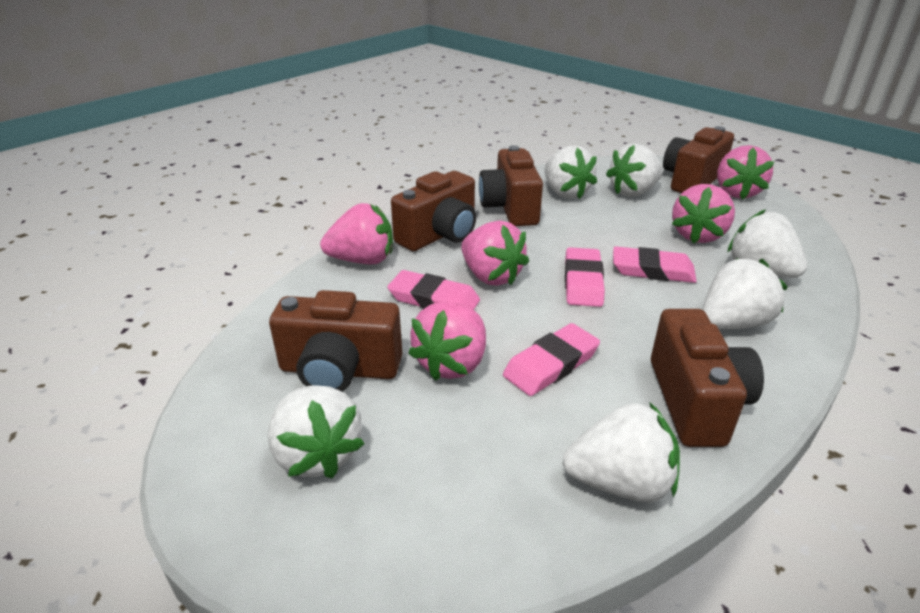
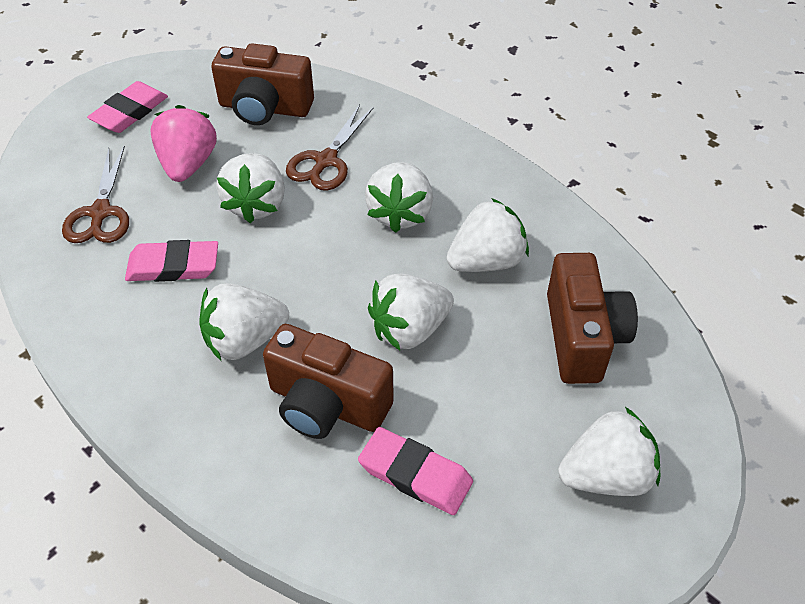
brown camera: 5 -> 3
brown scissors: 0 -> 2
pink eraser: 4 -> 3
pink strawberry: 5 -> 1

